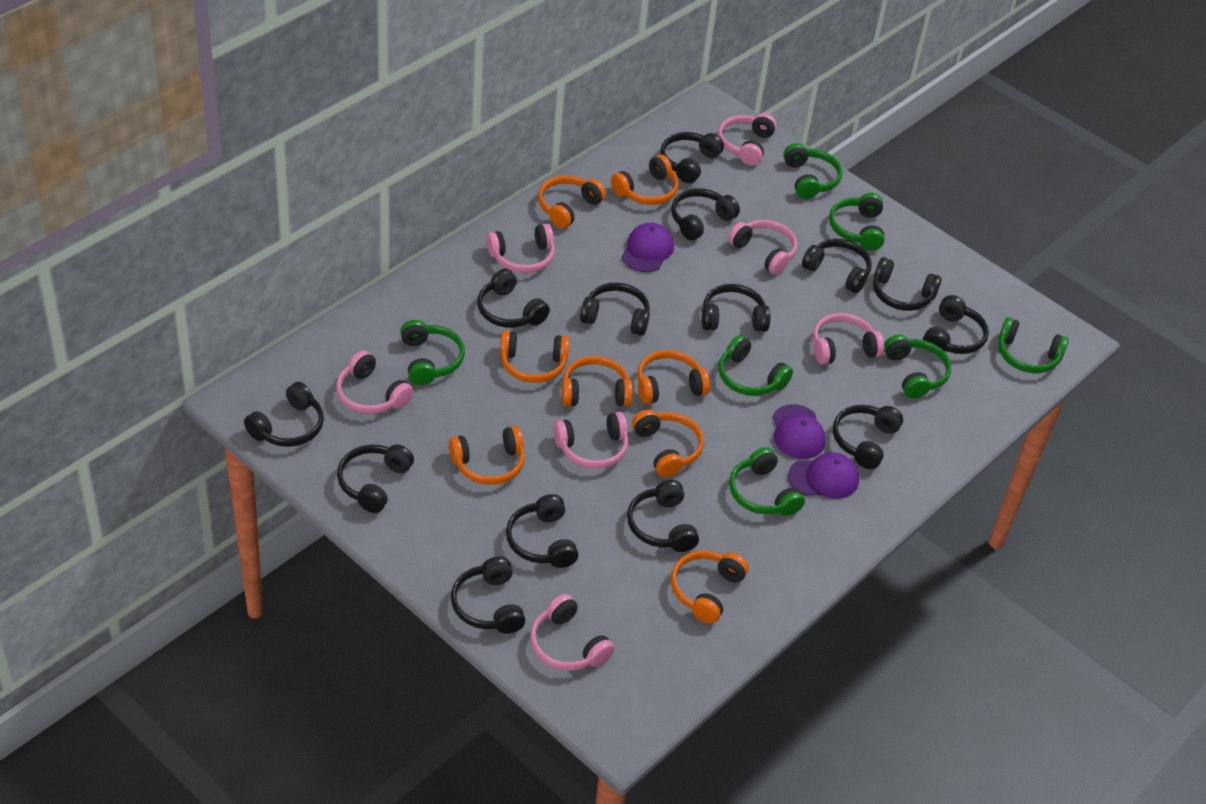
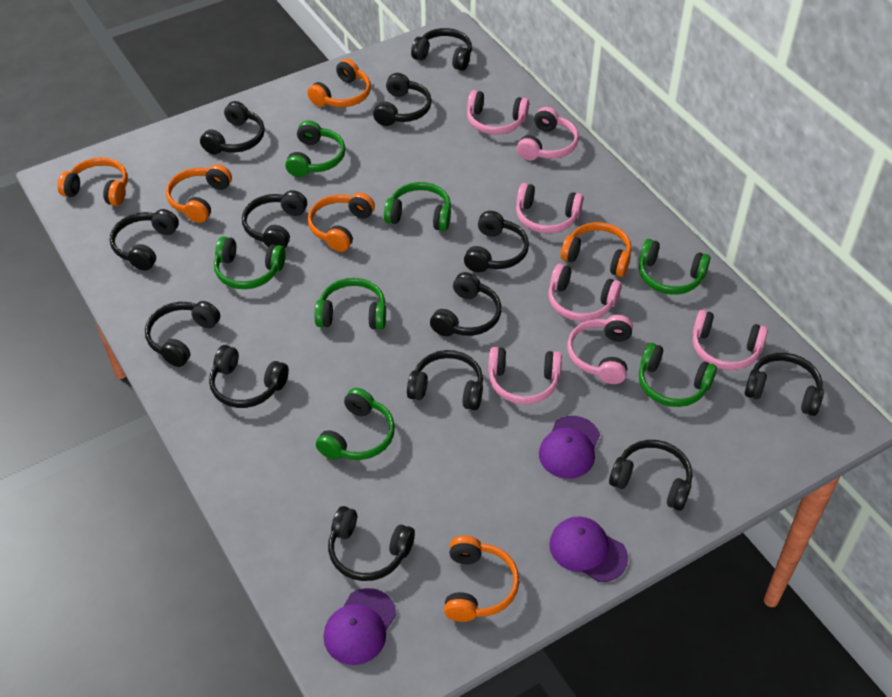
black headphones: 14 -> 13
orange headphones: 8 -> 6

